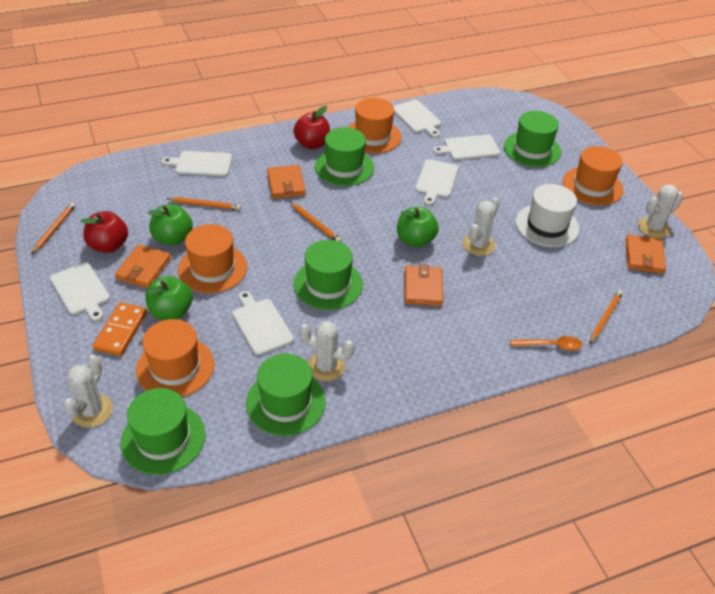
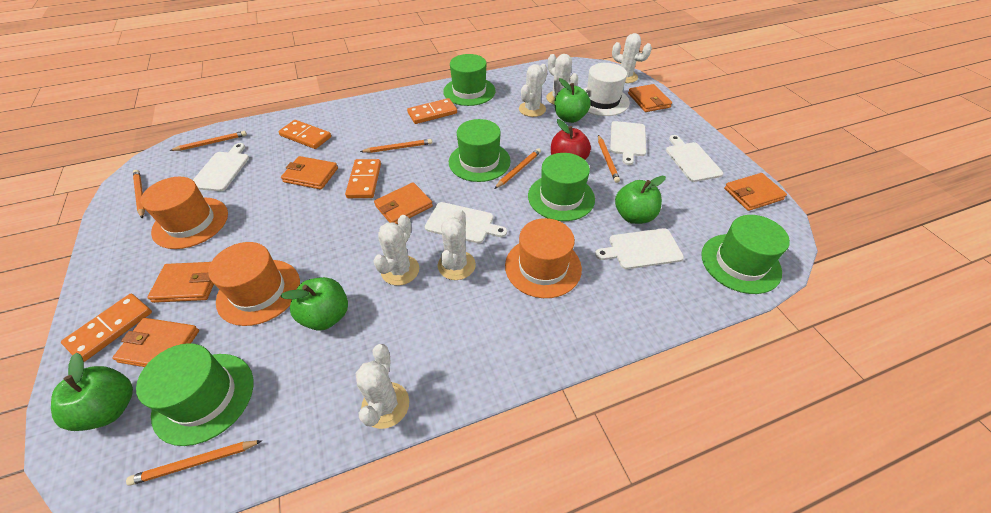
green apple: 3 -> 4
orange domino: 1 -> 4
orange hat: 4 -> 3
orange pencil: 4 -> 6
orange spoon: 1 -> 0
orange wallet: 4 -> 6
red apple: 2 -> 1
white cactus: 4 -> 6
white cutting board: 6 -> 5

